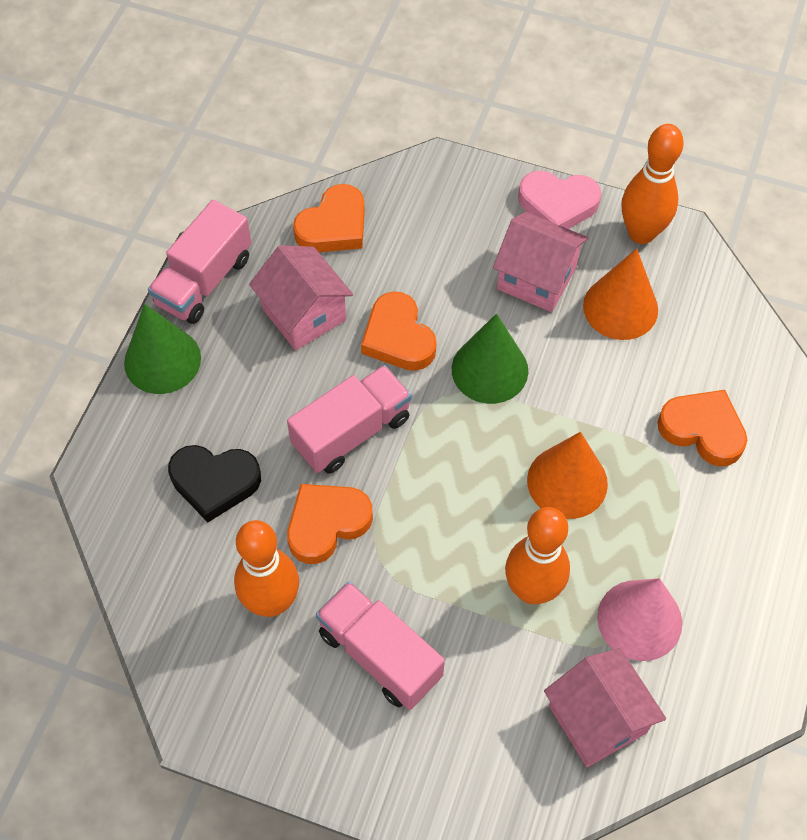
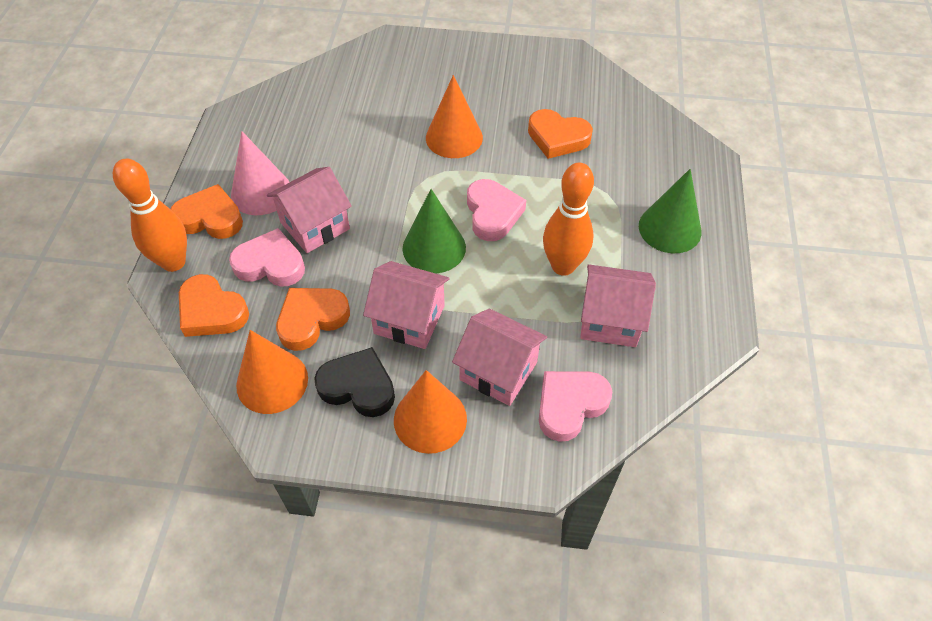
orange bowling pin: 3 -> 2
orange cone: 2 -> 3
pink heart: 1 -> 3
pink house: 3 -> 4
pink truck: 3 -> 0

